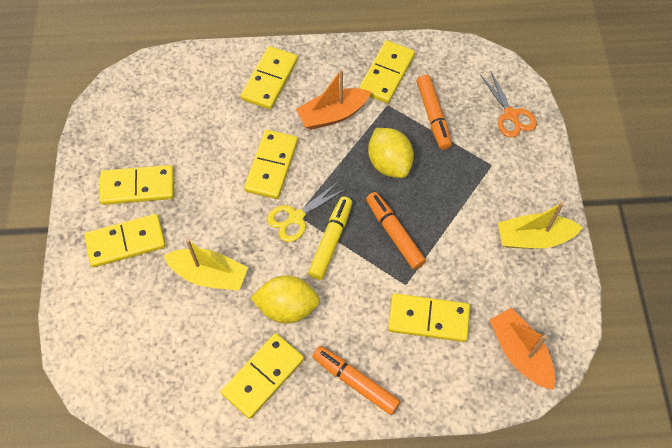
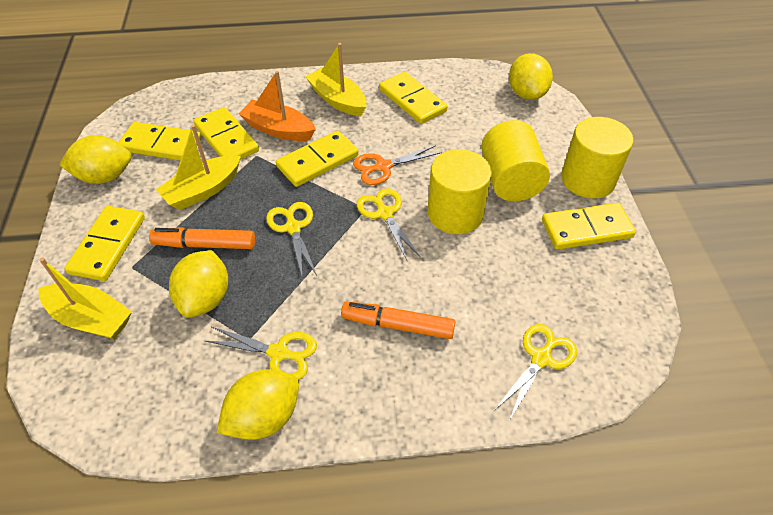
orange boat: 2 -> 1
orange marker: 3 -> 2
yellow boat: 2 -> 3
yellow cylinder: 0 -> 3
yellow domino: 7 -> 6
yellow lemon: 2 -> 4
yellow marker: 1 -> 0
yellow scissors: 1 -> 4

